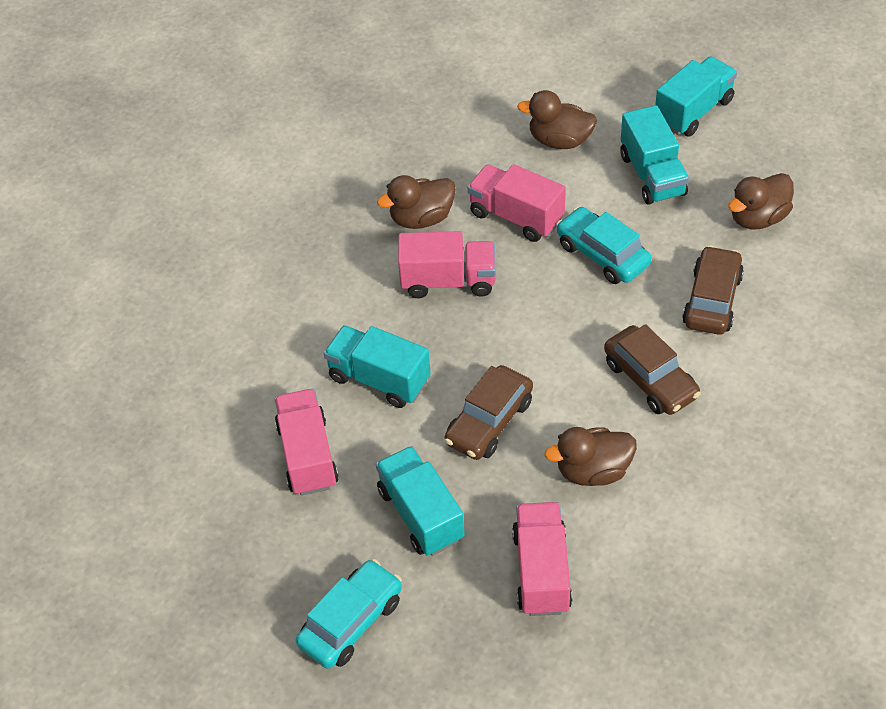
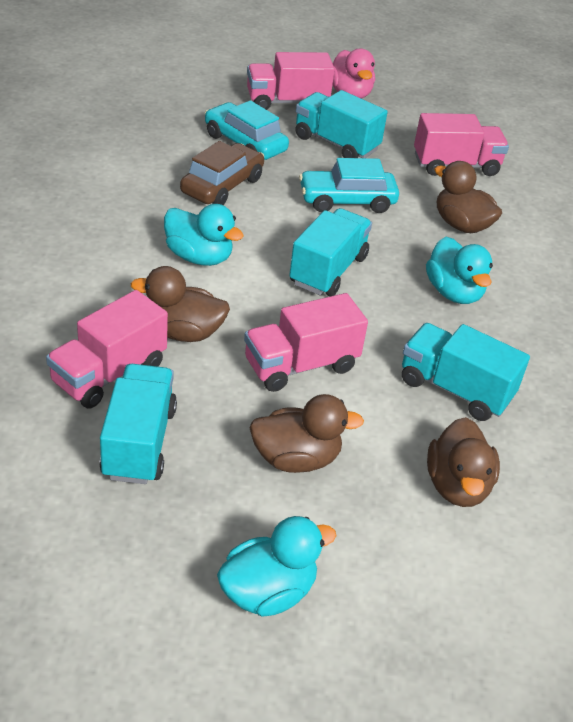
brown car: 3 -> 1
pink duck: 0 -> 1
turquoise duck: 0 -> 3

